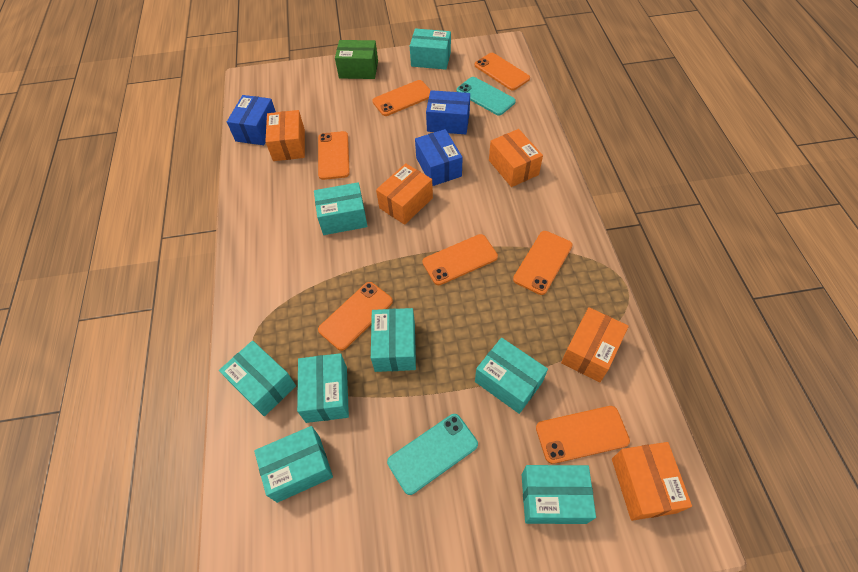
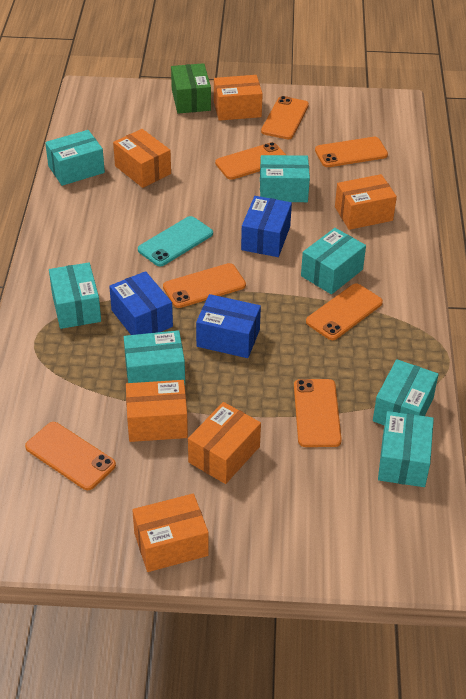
orange box: 5 -> 6
turquoise box: 8 -> 7
turquoise phone: 2 -> 1

